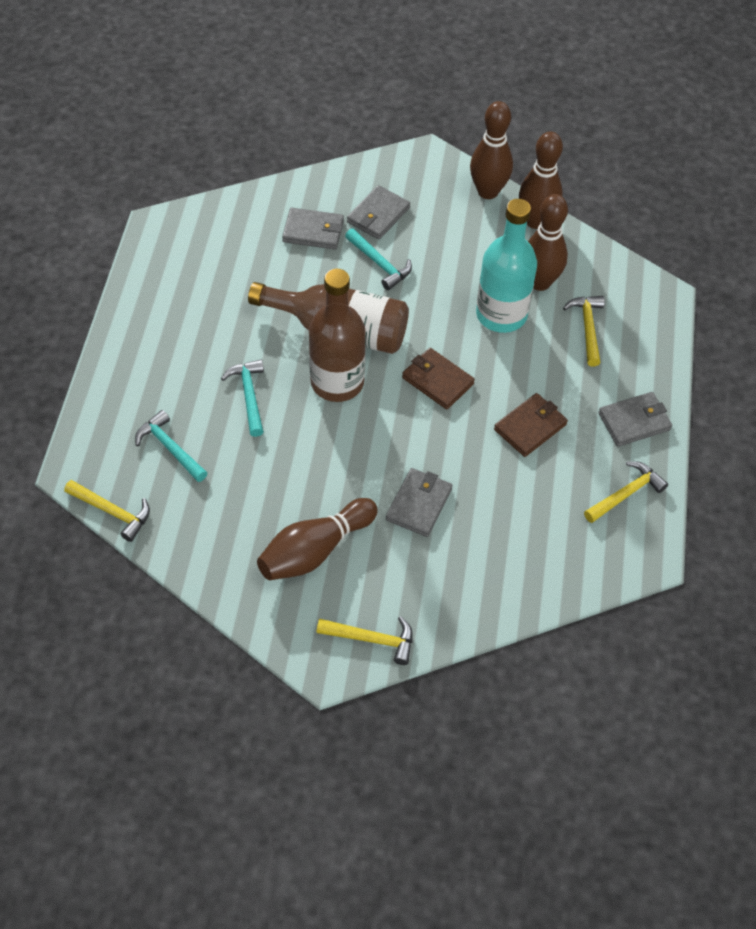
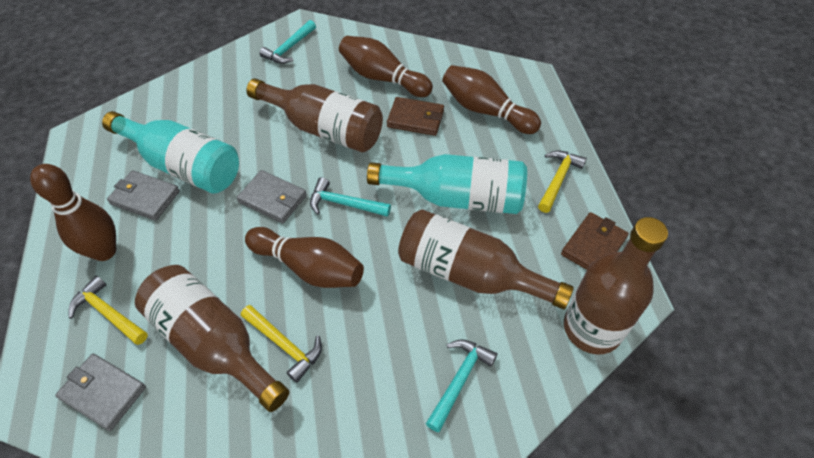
brown bottle: 2 -> 4
grey wallet: 4 -> 3
turquoise bottle: 1 -> 2
yellow hammer: 4 -> 3

